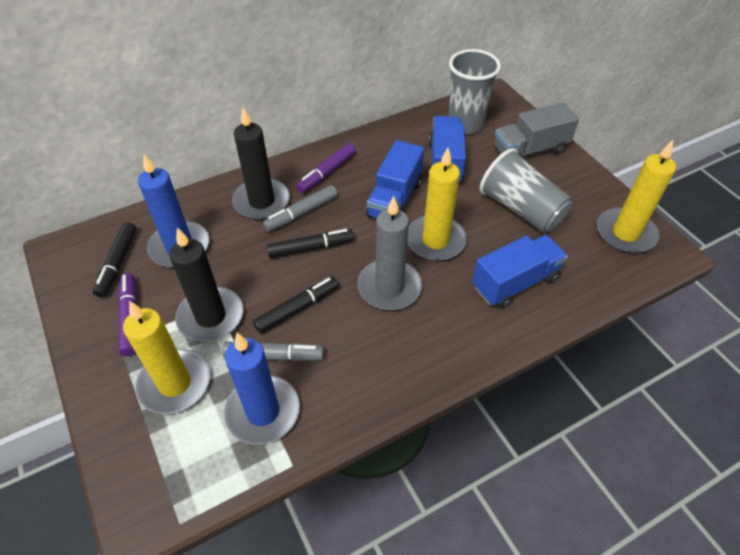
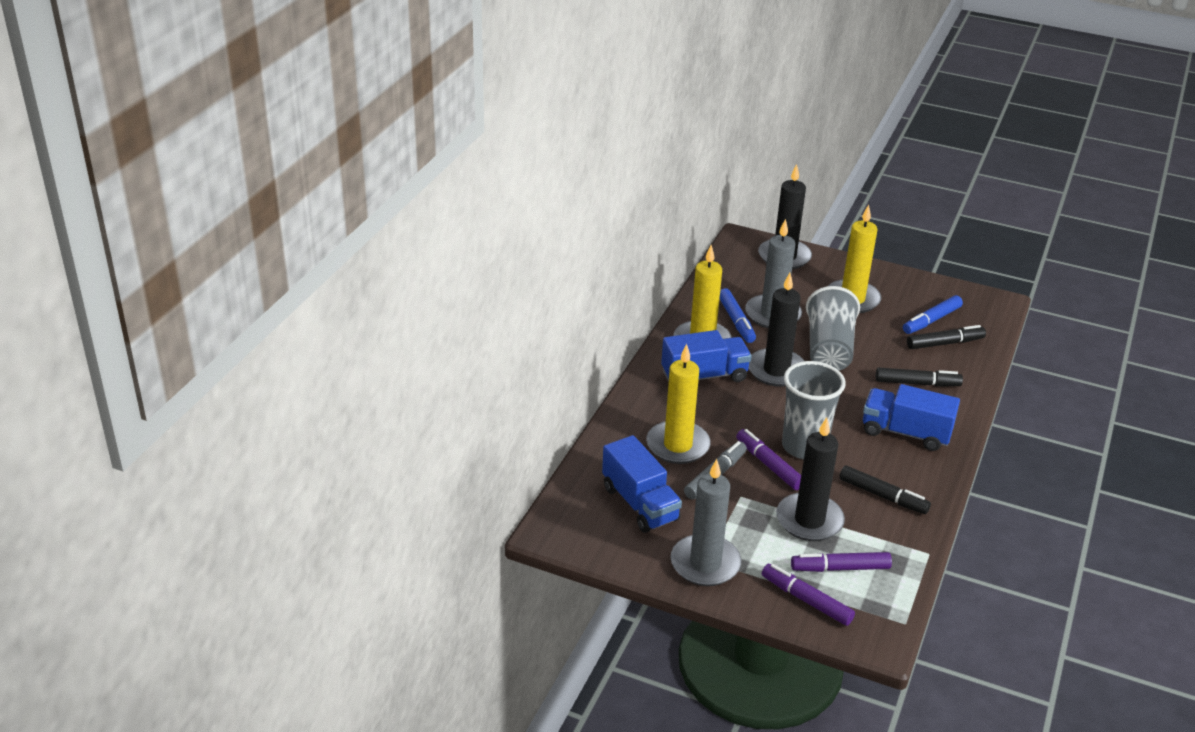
black candle: 2 -> 3
blue candle: 2 -> 0
blue marker: 0 -> 2
grey candle: 1 -> 2
grey marker: 2 -> 1
grey truck: 1 -> 0
purple marker: 2 -> 3

